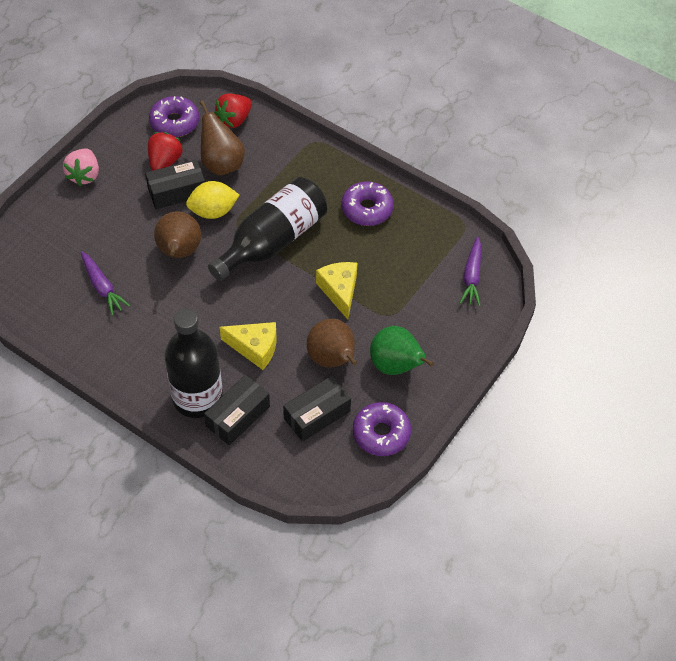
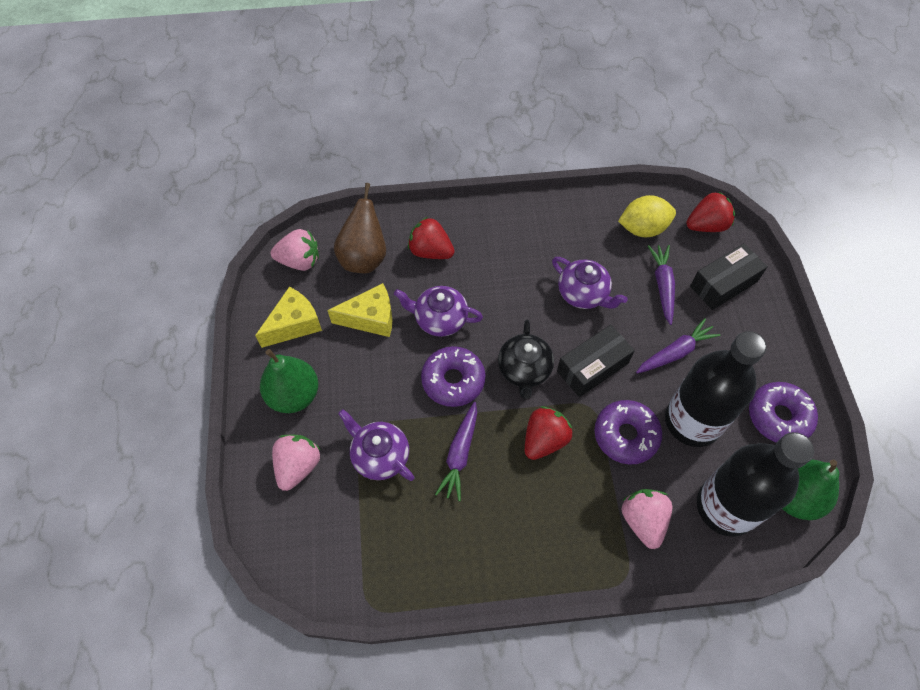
black box: 3 -> 2
black teapot: 0 -> 1
brown pear: 3 -> 1
green pear: 1 -> 2
pink strawberry: 1 -> 3
purple carrot: 2 -> 3
purple teapot: 0 -> 3
red strawberry: 2 -> 3

